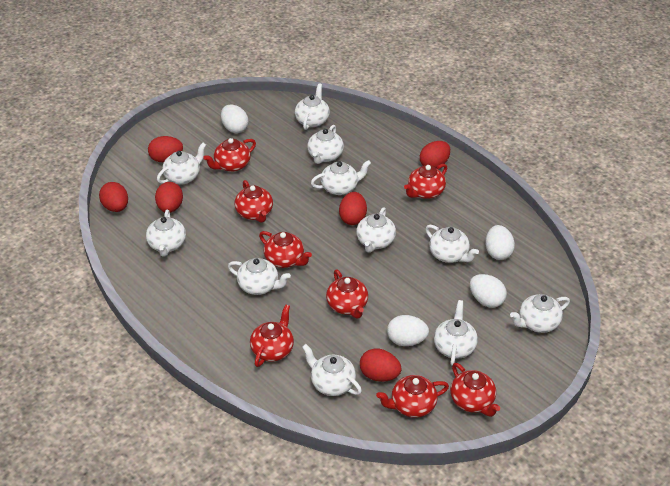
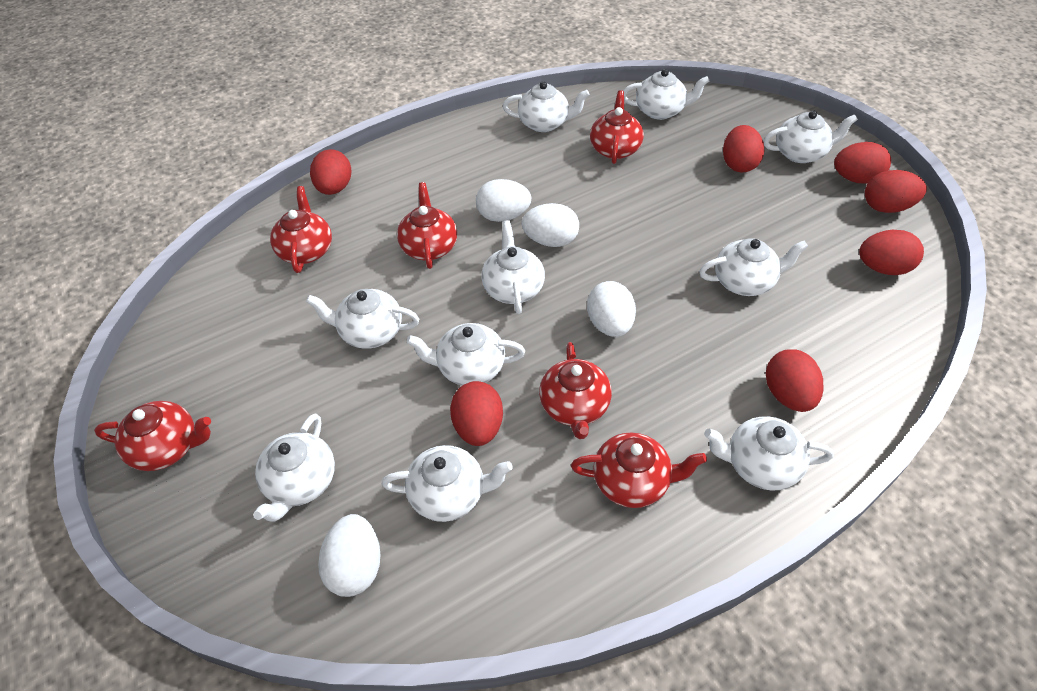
red egg: 6 -> 7
red teapot: 8 -> 6
white teapot: 11 -> 10

